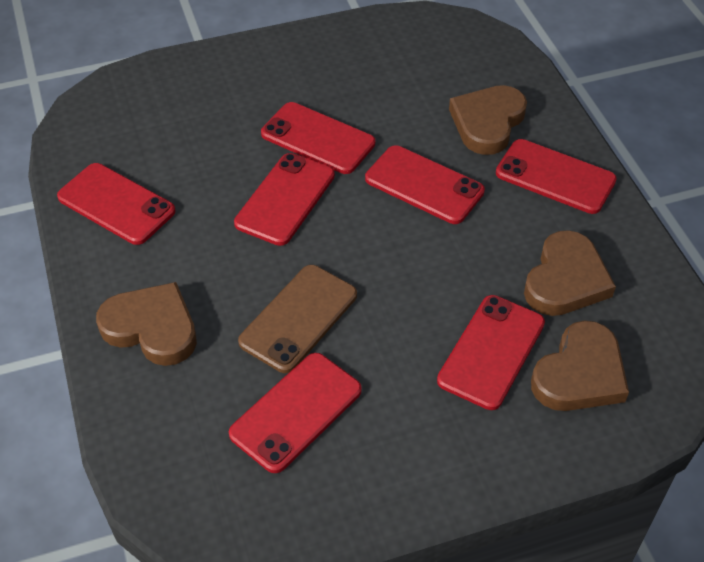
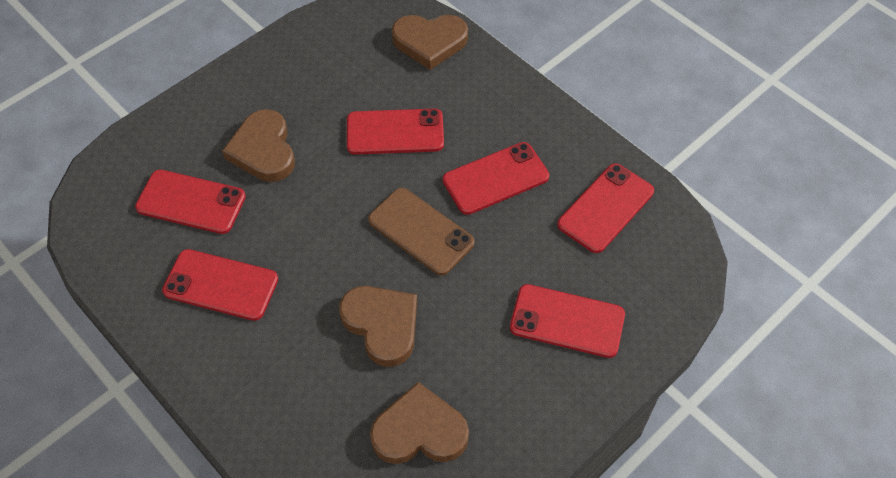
red phone: 7 -> 6

